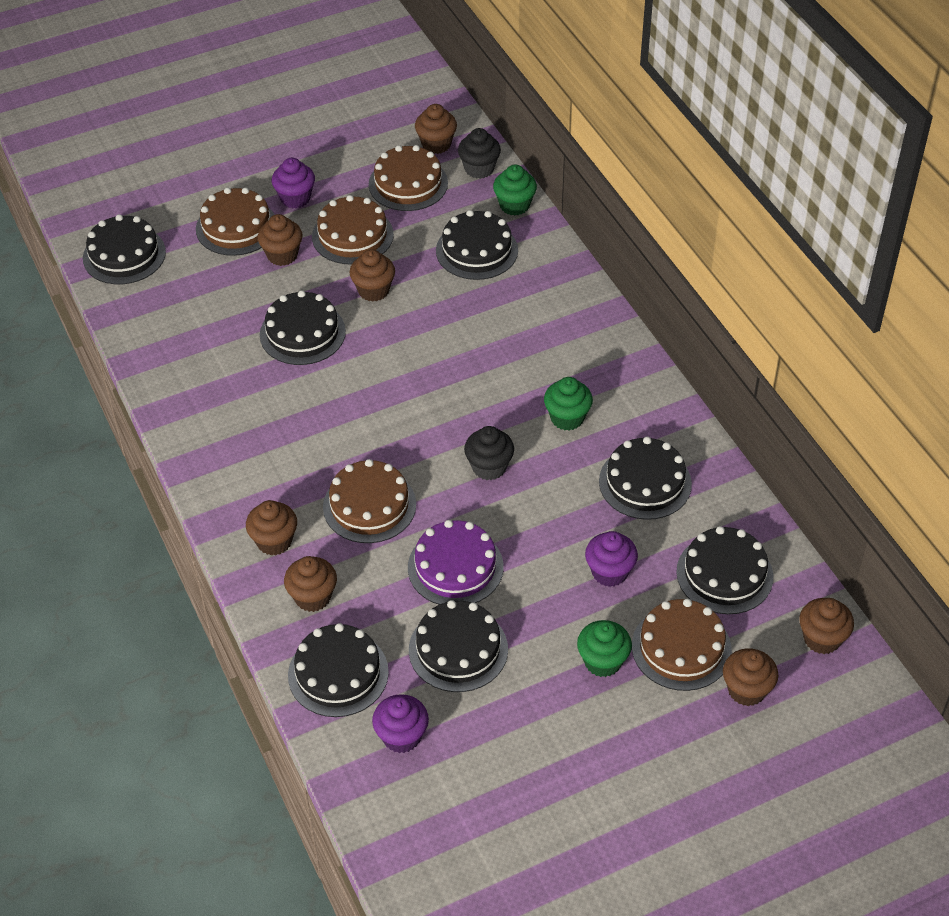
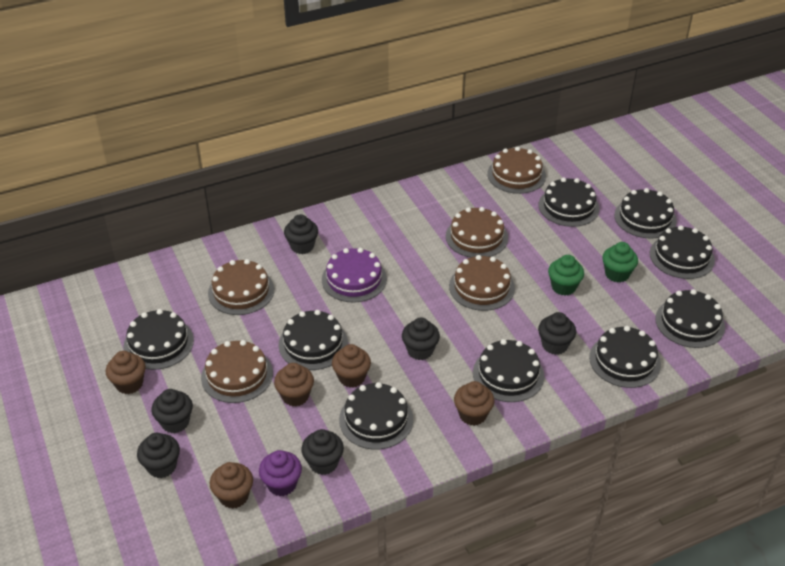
black cake: 7 -> 9
black cupcake: 2 -> 6
brown cupcake: 7 -> 5
green cupcake: 3 -> 2
purple cupcake: 3 -> 1

